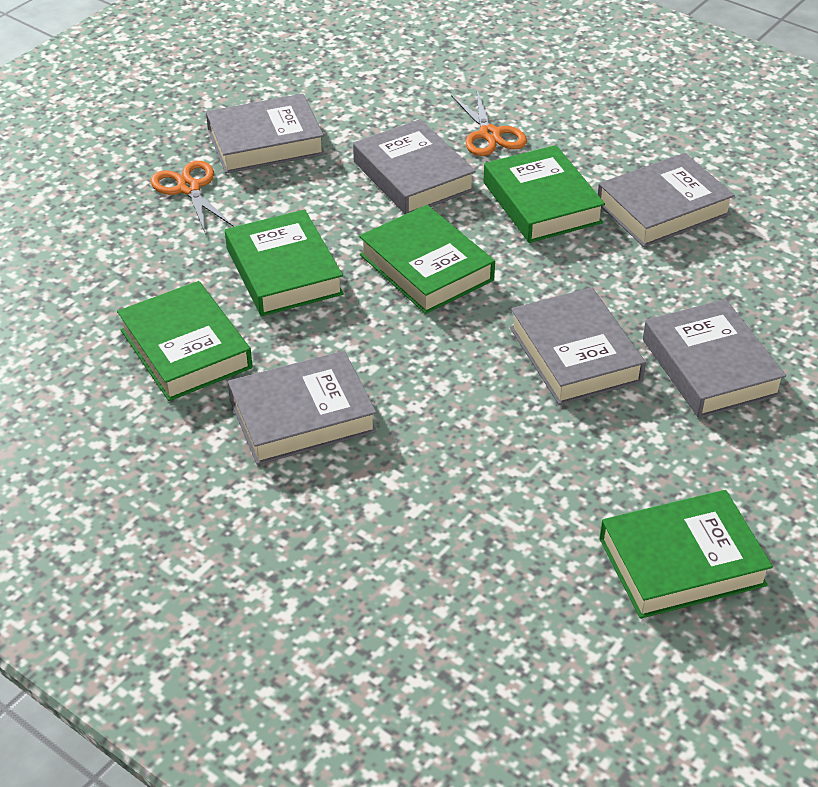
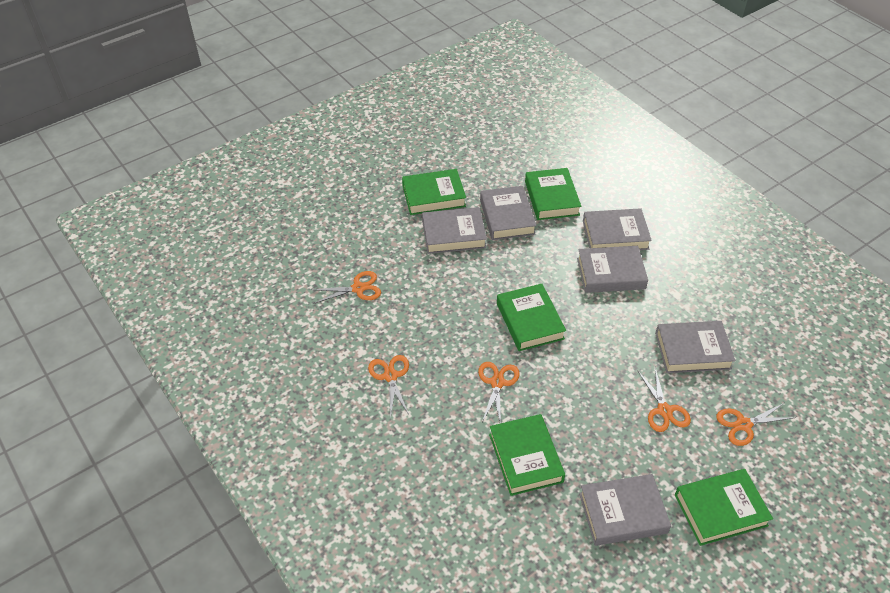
orange scissors: 2 -> 5

